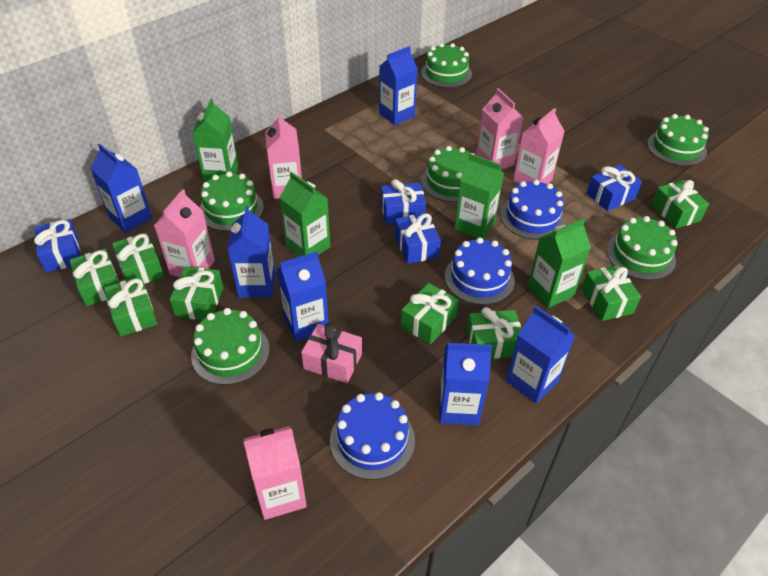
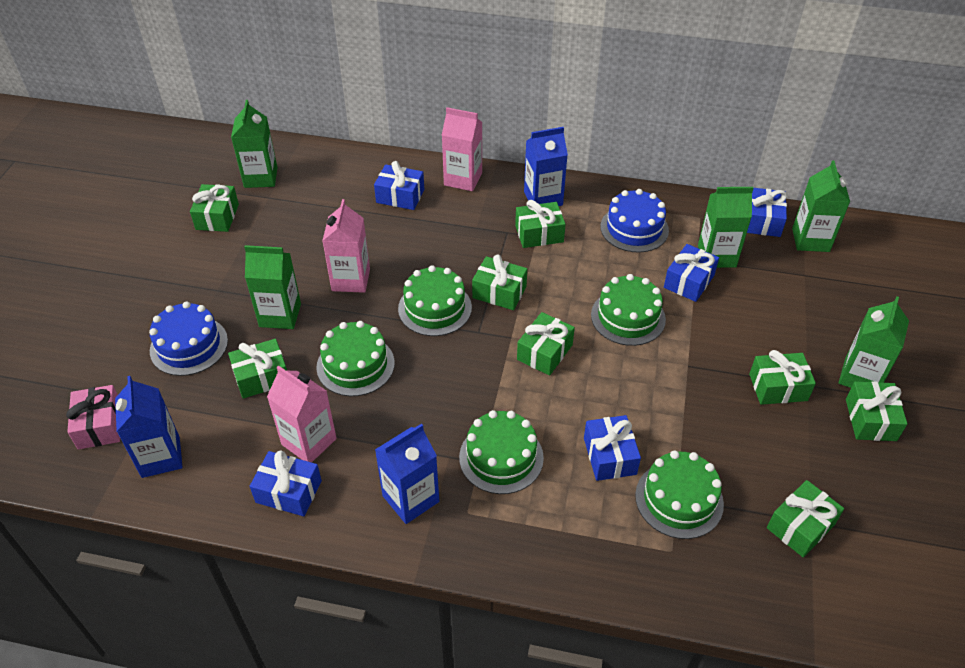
blue cake: 3 -> 2
blue carton: 6 -> 3
blue gift: 4 -> 5
green cake: 6 -> 5
green carton: 4 -> 5
pink carton: 5 -> 3

